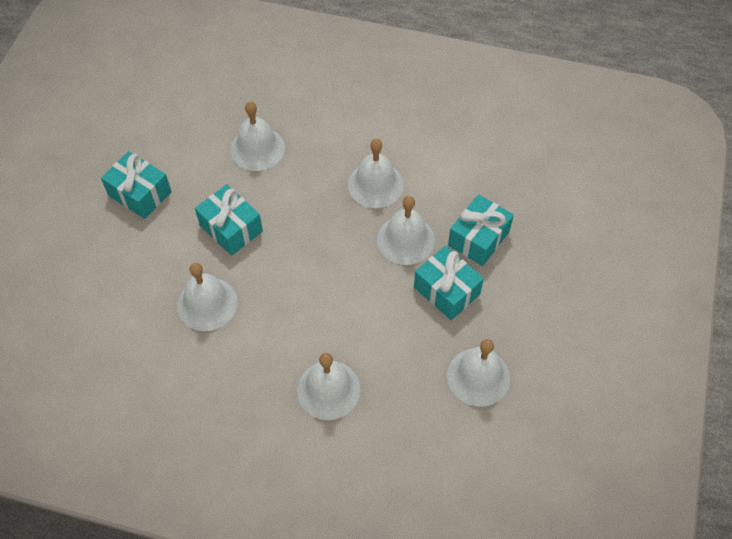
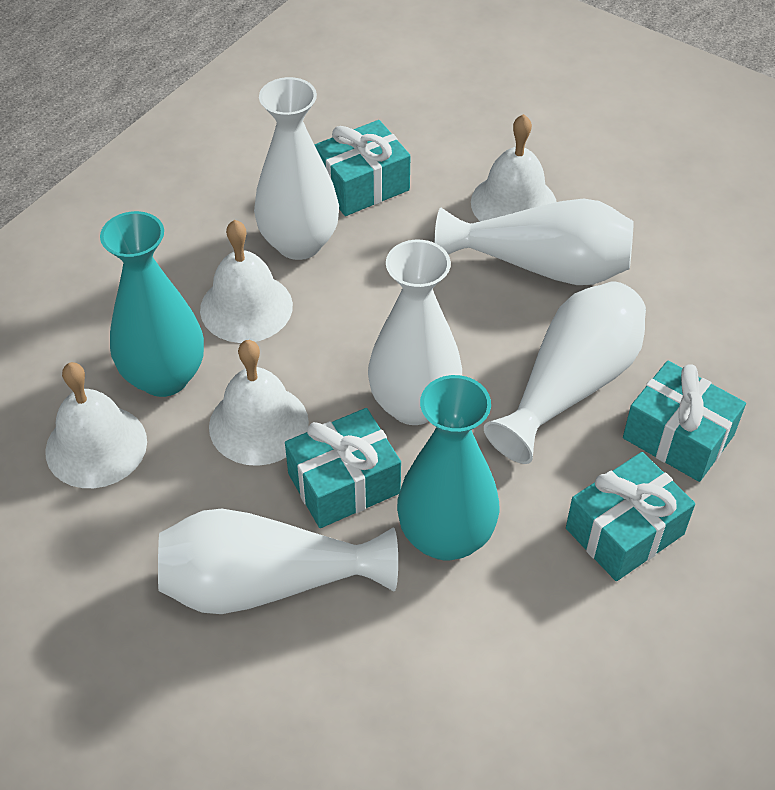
turquoise vase: 0 -> 2
white bell: 6 -> 4
white vase: 0 -> 5

